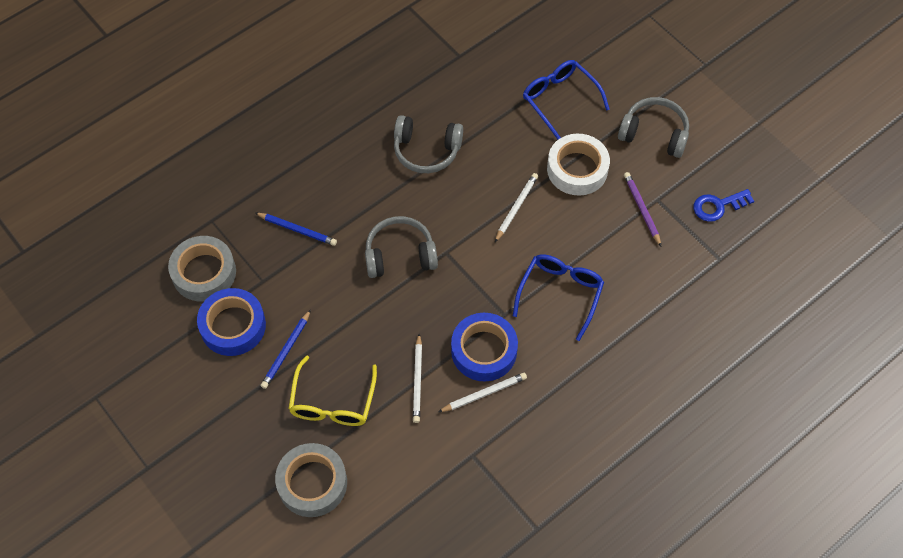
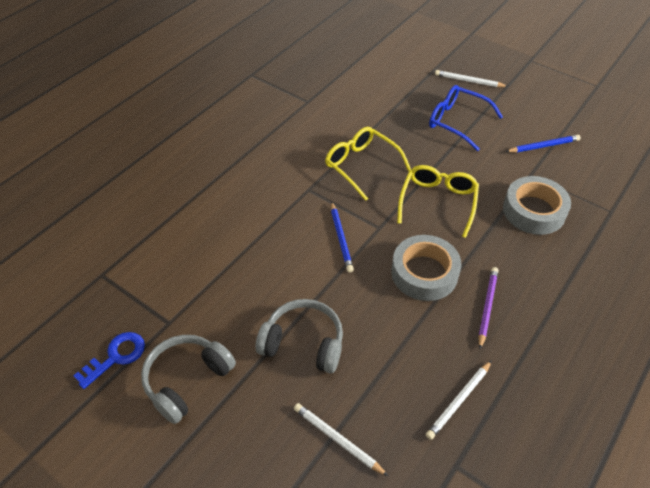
blue glasses: 2 -> 1
blue tape: 2 -> 0
grey headphones: 3 -> 2
white tape: 1 -> 0
yellow glasses: 1 -> 2

